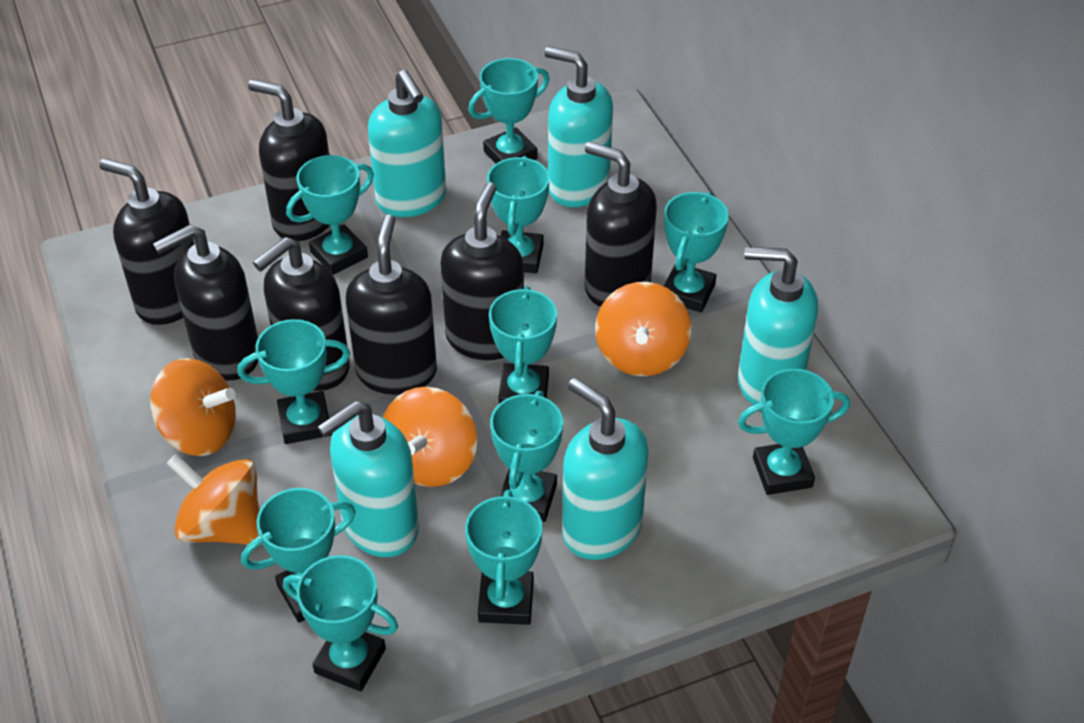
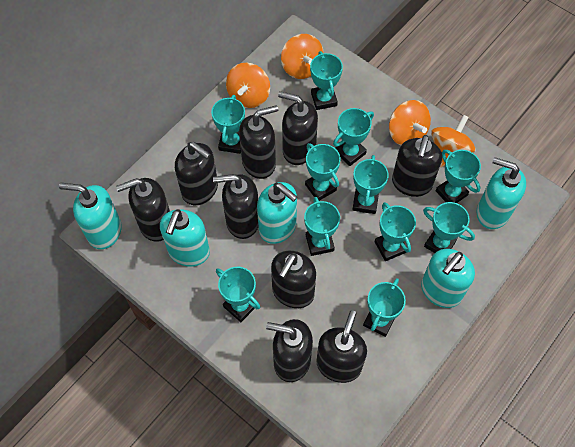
black soap dispenser: 7 -> 9

